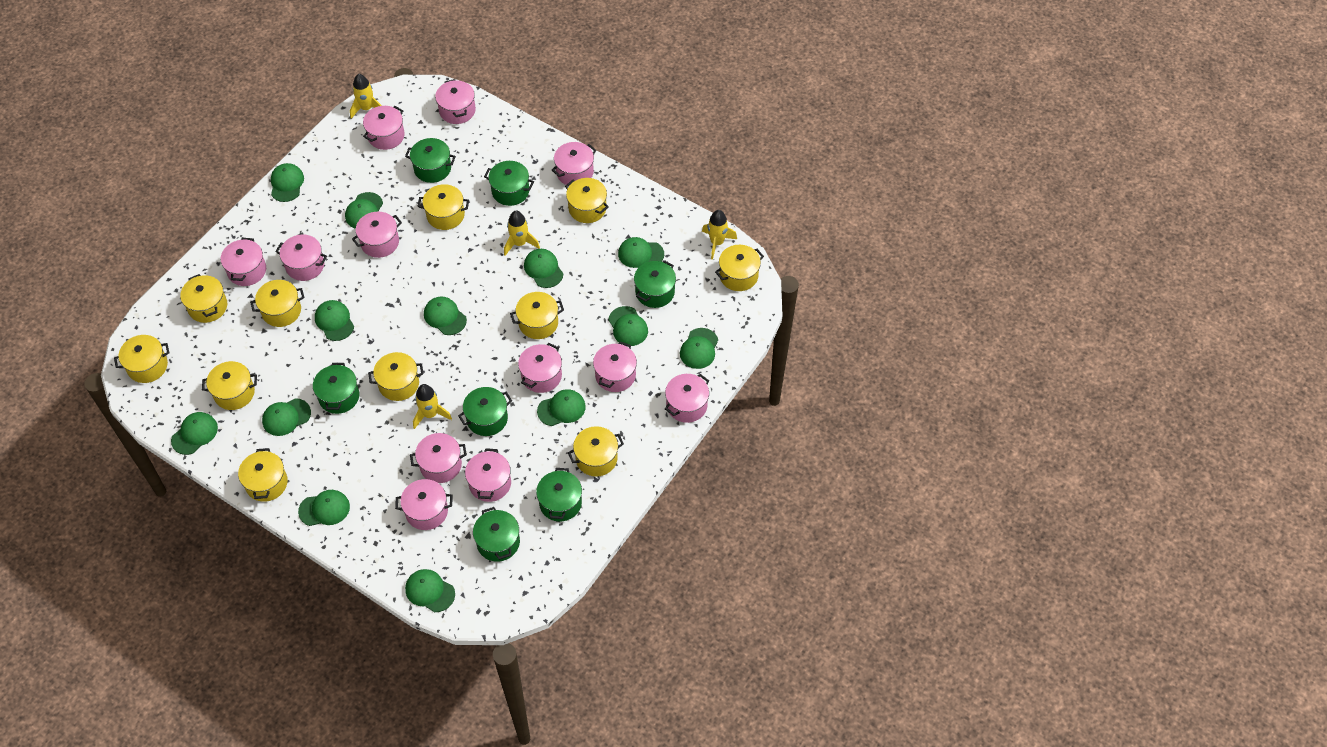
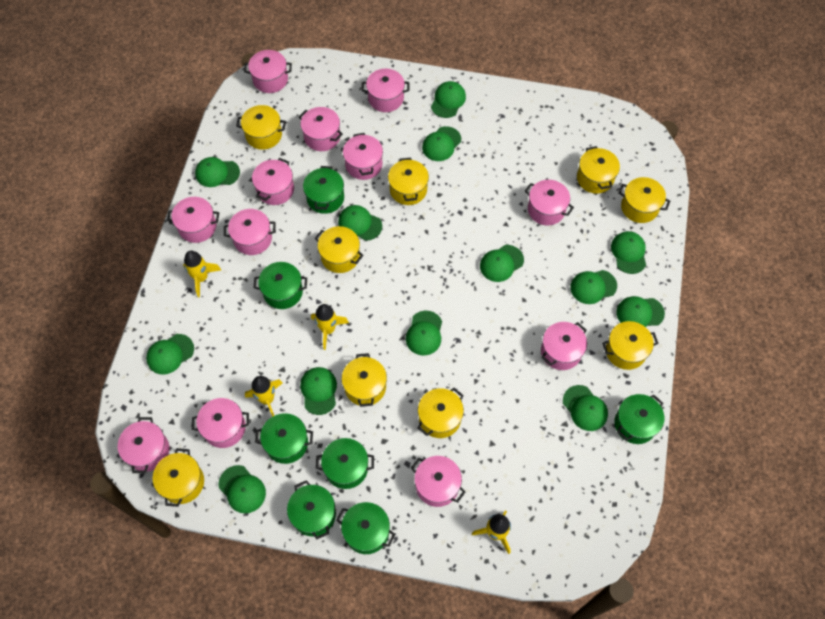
yellow pot: 11 -> 9

